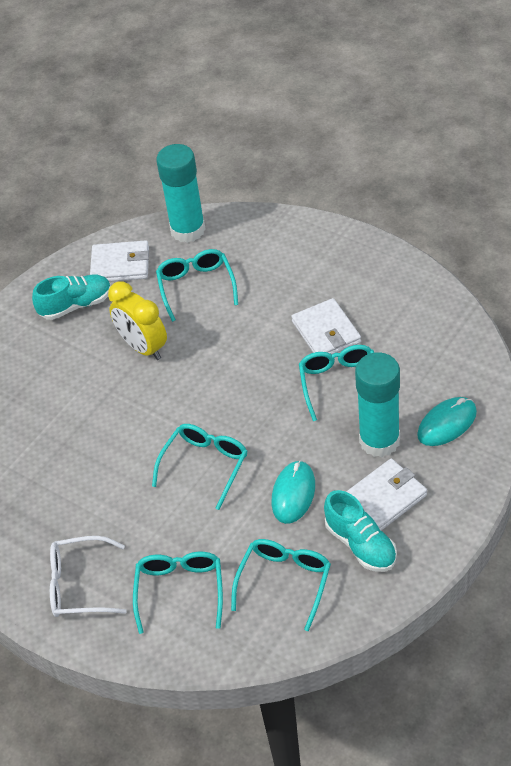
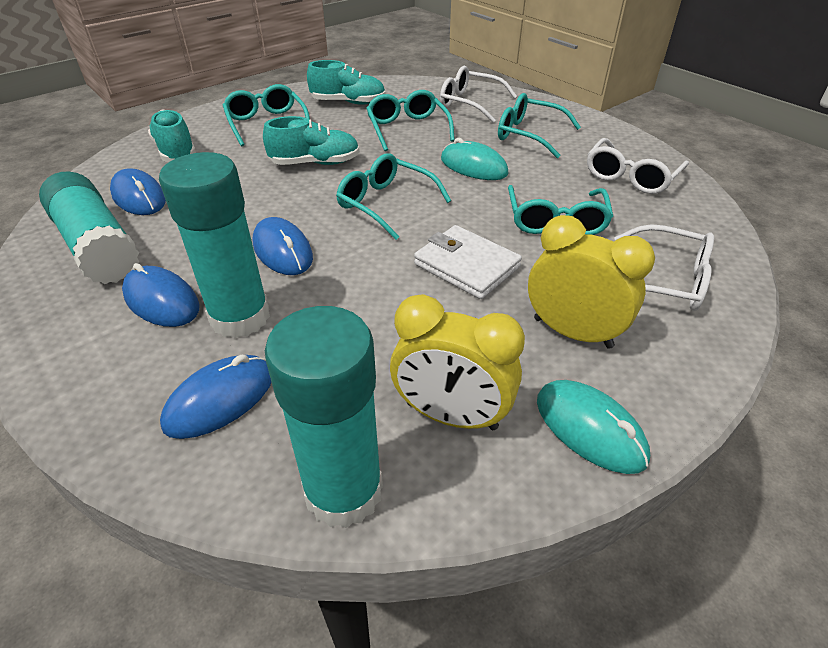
blue mouse: 0 -> 4
turquoise glue stick: 2 -> 3
turquoise shoe: 2 -> 3
white glasses: 1 -> 3
white wallet: 3 -> 1
yellow clock: 1 -> 2

